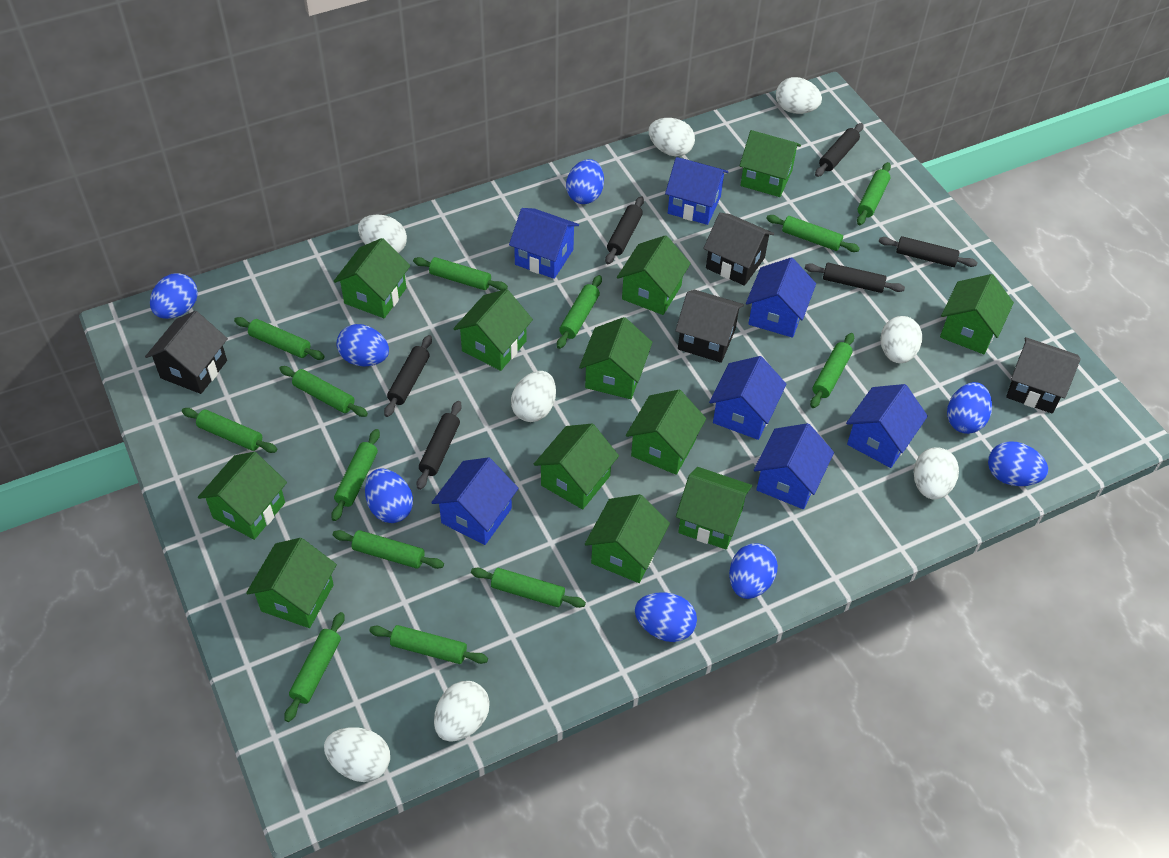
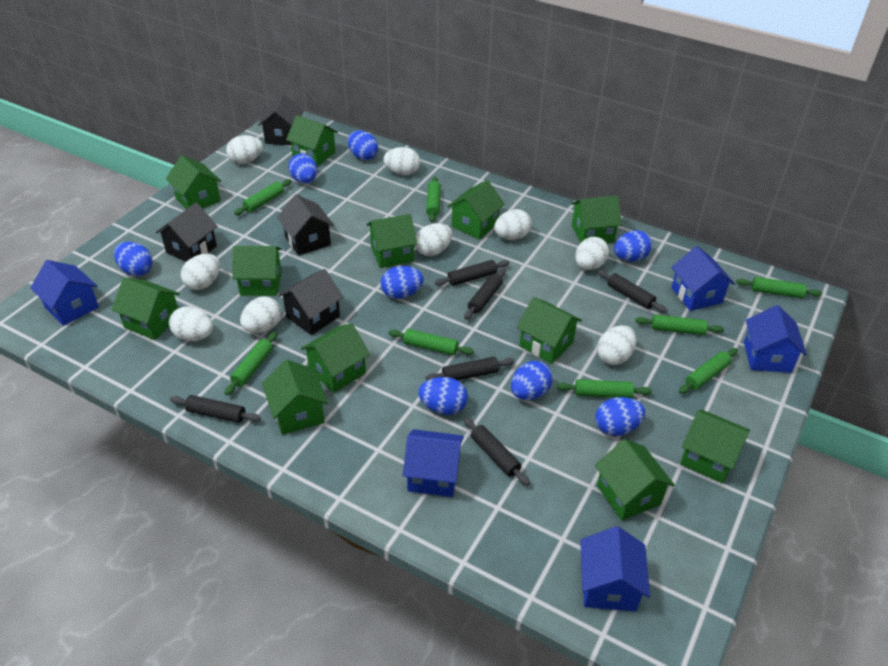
blue house: 7 -> 5
green rolling pin: 13 -> 8
white egg: 8 -> 9

